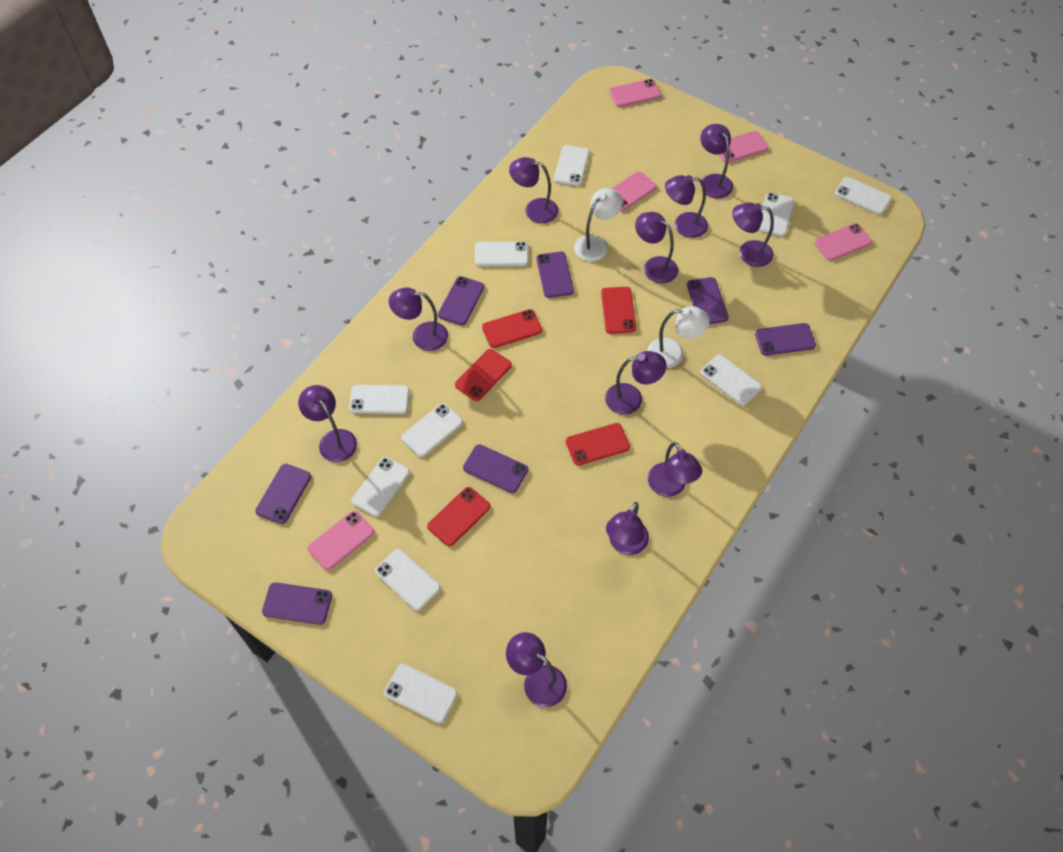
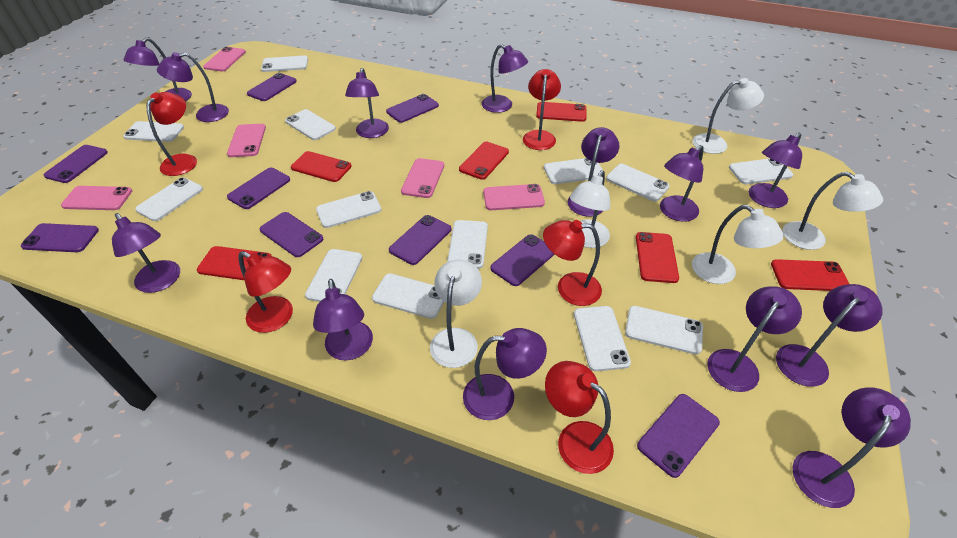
purple lamp: 11 -> 13
purple phone: 7 -> 9
red lamp: 0 -> 5
red phone: 5 -> 6
white lamp: 2 -> 5
white phone: 10 -> 13

